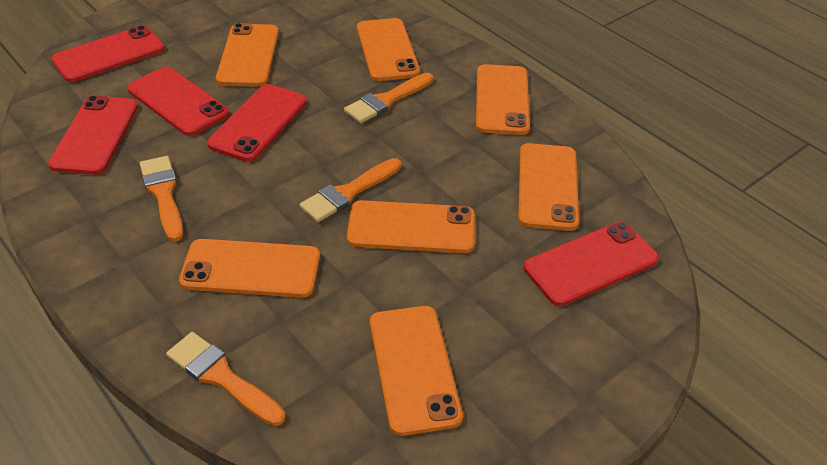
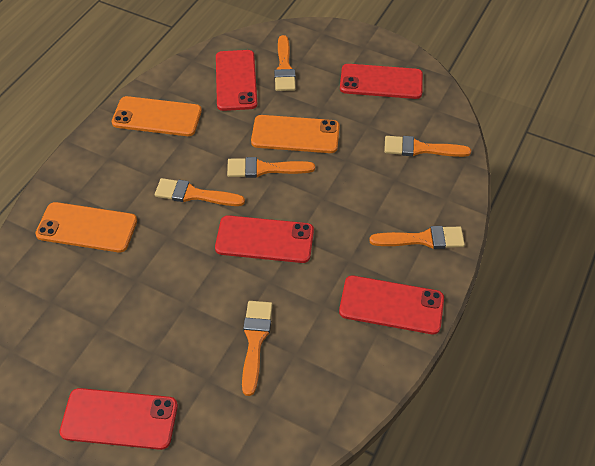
orange brush: 4 -> 6
orange phone: 7 -> 3

